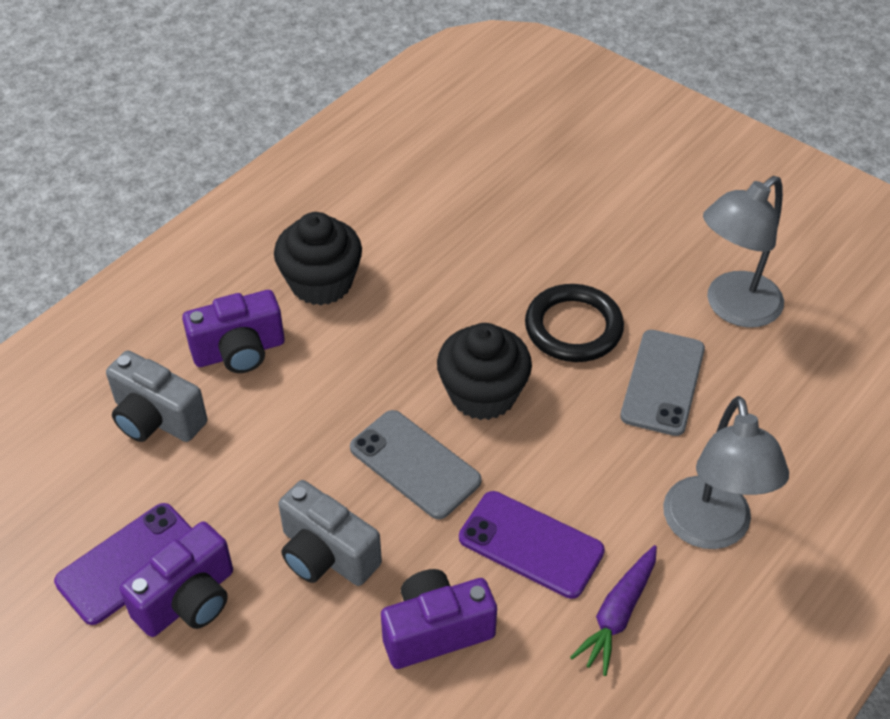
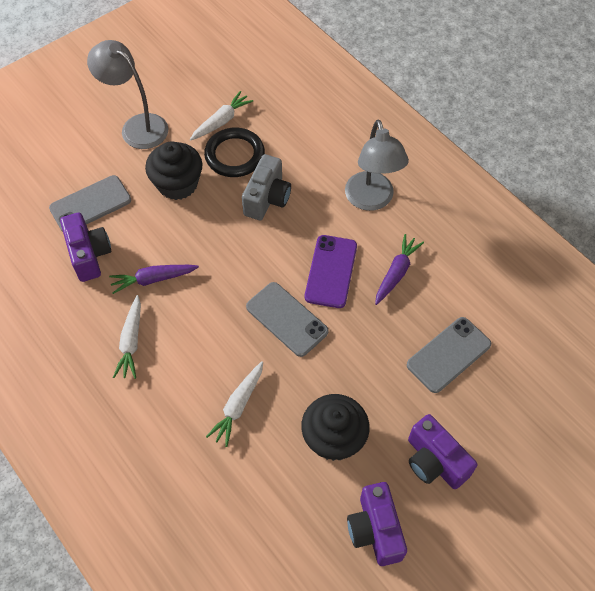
grey camera: 2 -> 1
grey phone: 2 -> 3
purple carrot: 1 -> 2
purple phone: 2 -> 1
white carrot: 0 -> 3

